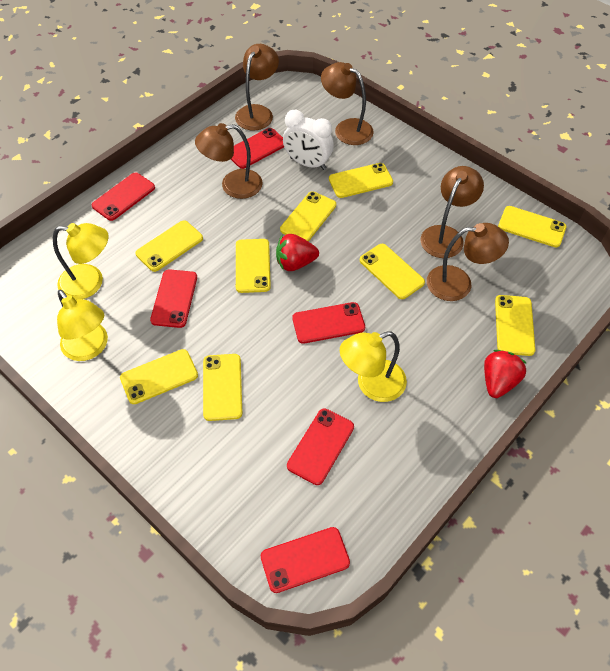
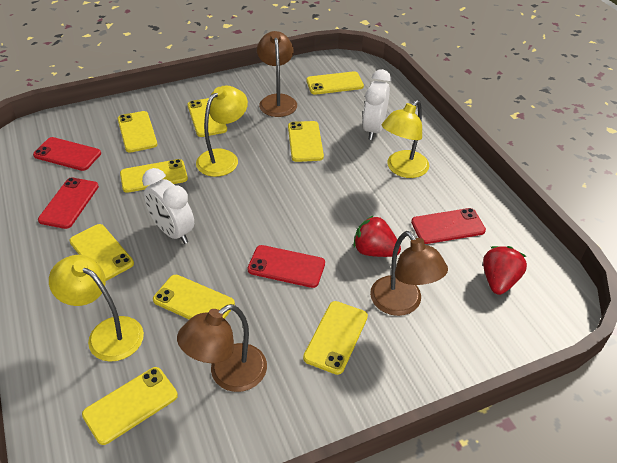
brown lamp: 5 -> 3
red phone: 6 -> 4
white clock: 1 -> 2

